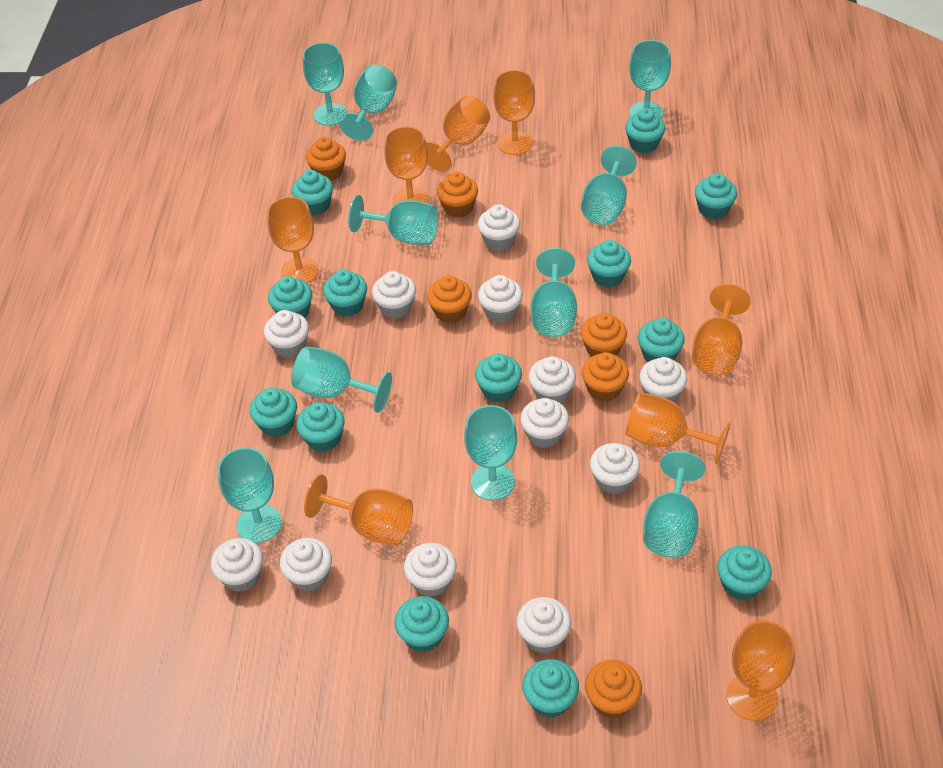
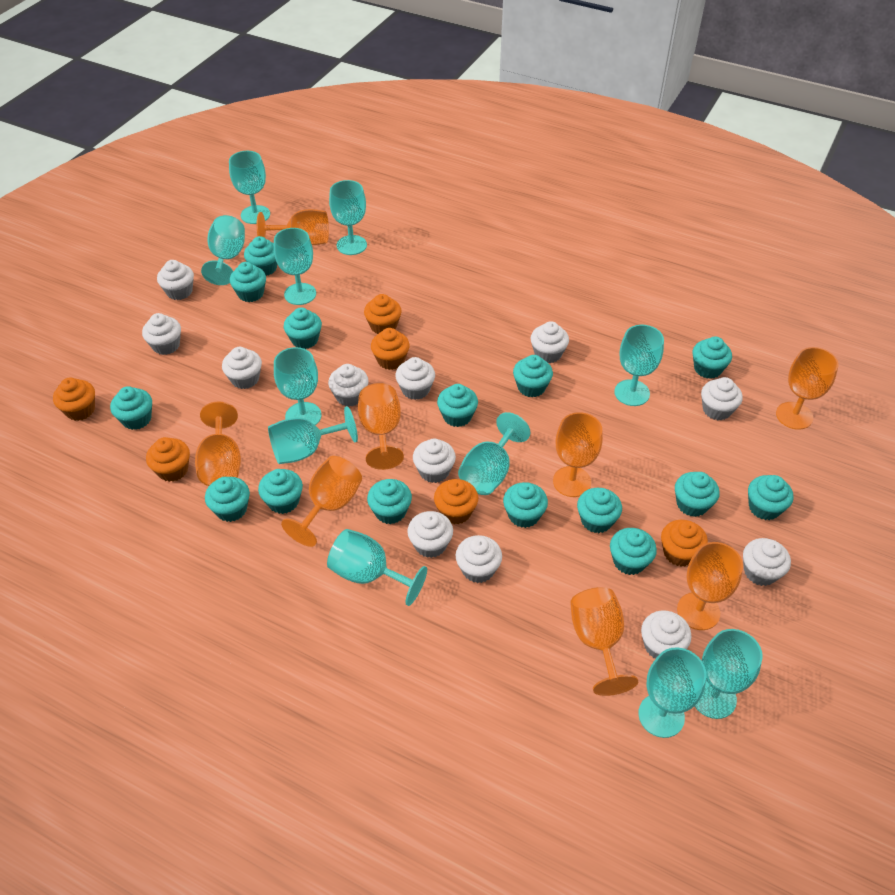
turquoise cupcake: 13 -> 15
turquoise goblet: 10 -> 11

